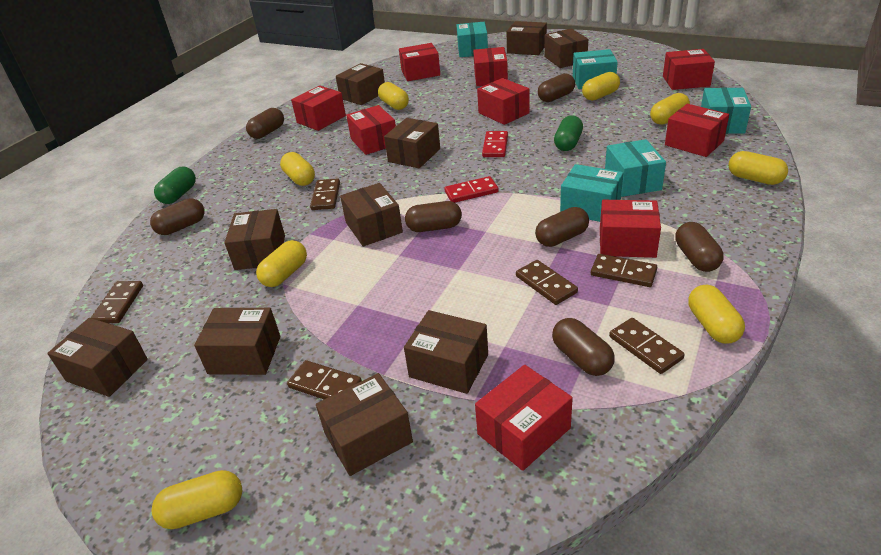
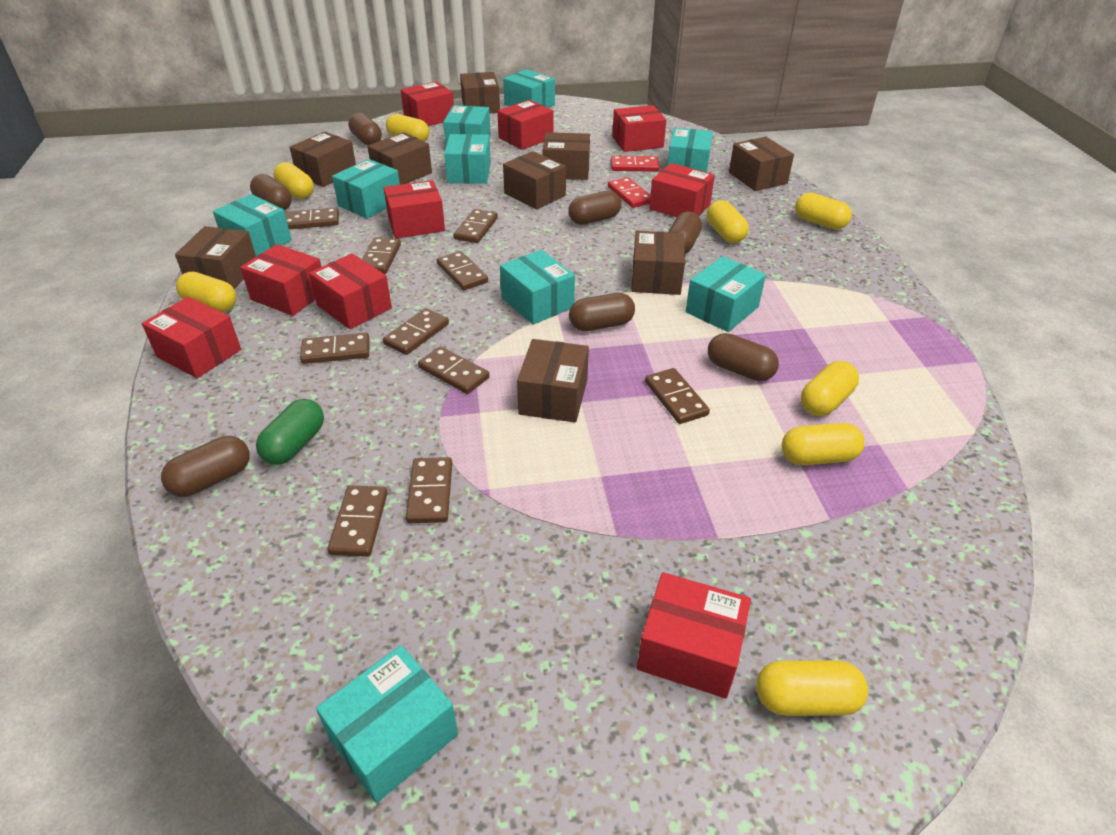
brown box: 10 -> 9
brown domino: 6 -> 10
green capsule: 2 -> 1
turquoise box: 5 -> 9

